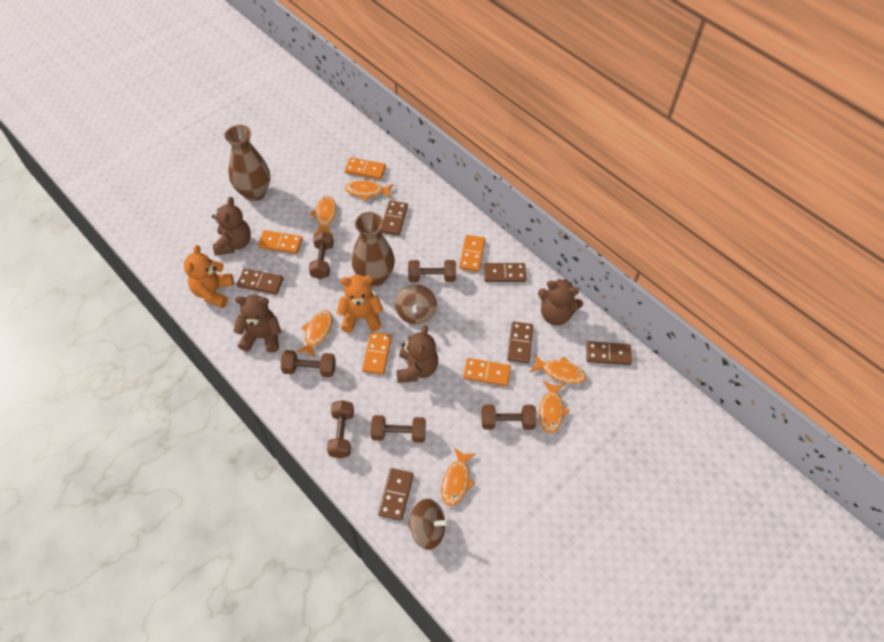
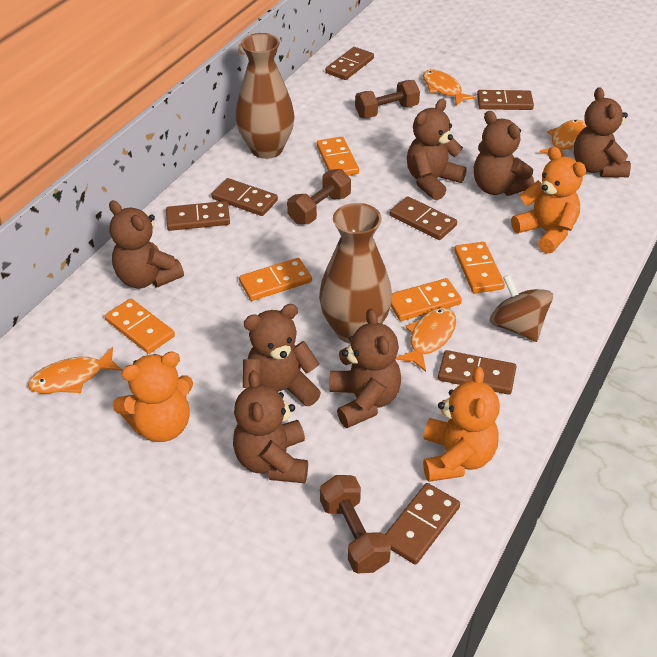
brown domino: 6 -> 7
brown dumbbell: 6 -> 3
brown spinning top: 2 -> 1
brown teddy bear: 4 -> 7
orange fish: 6 -> 4
orange teddy bear: 2 -> 3

